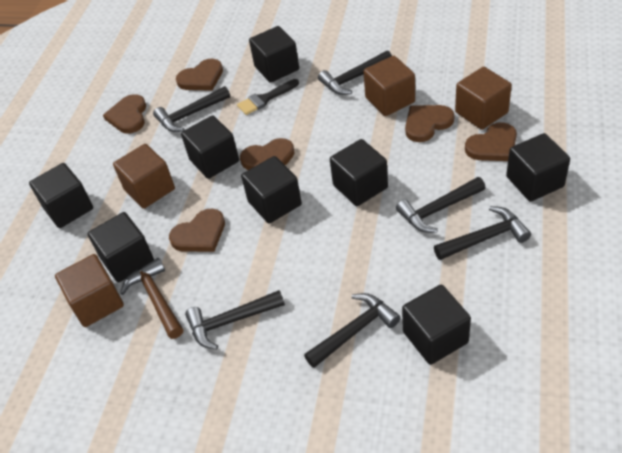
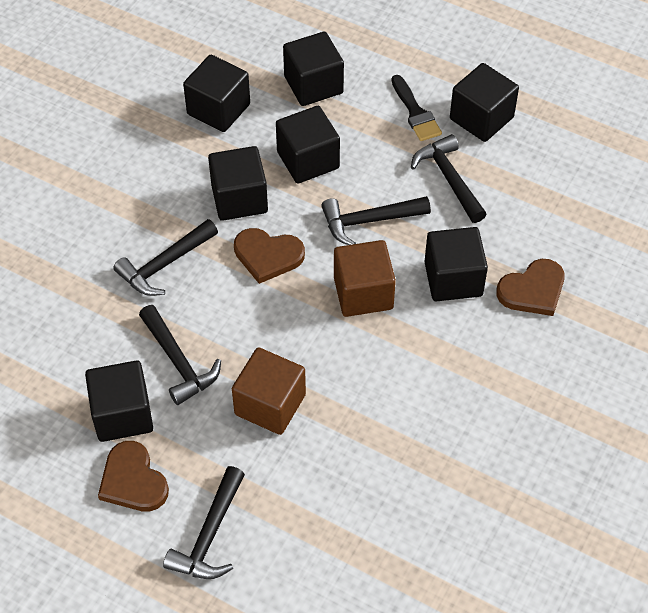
black cube: 8 -> 7
black hammer: 6 -> 5
brown cube: 4 -> 2
brown hammer: 1 -> 0
brown heart: 6 -> 3

